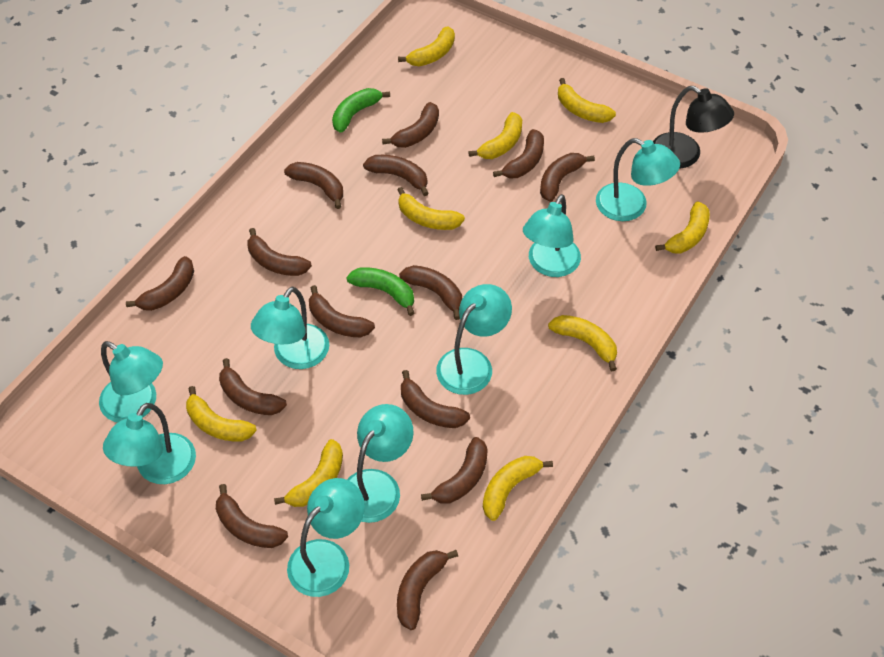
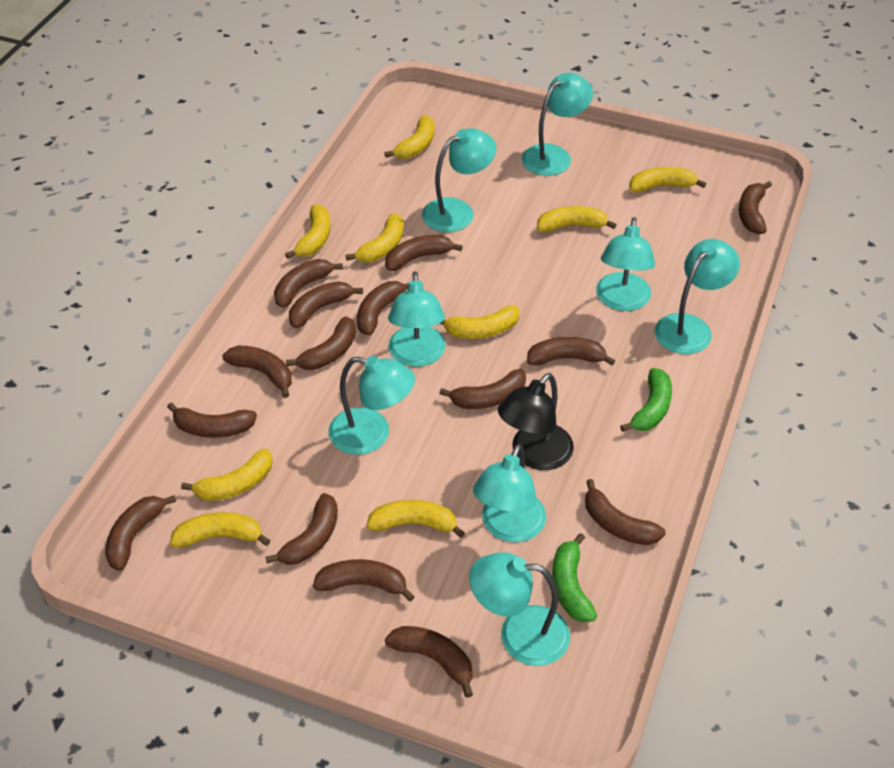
brown banana: 14 -> 15

